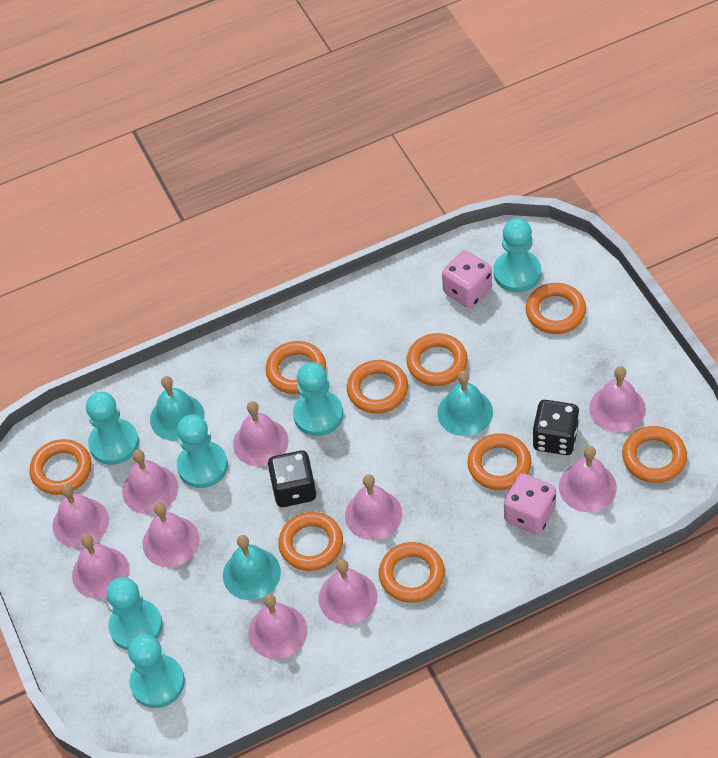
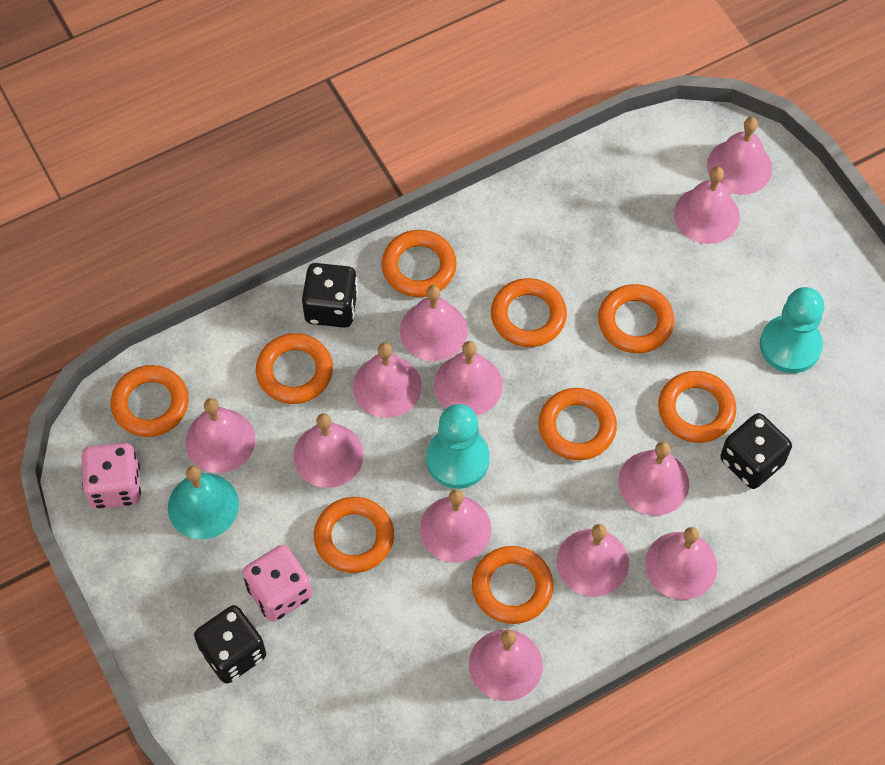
black dice: 2 -> 3
pink bell: 10 -> 12
turquoise bell: 3 -> 1
turquoise pawn: 6 -> 2

